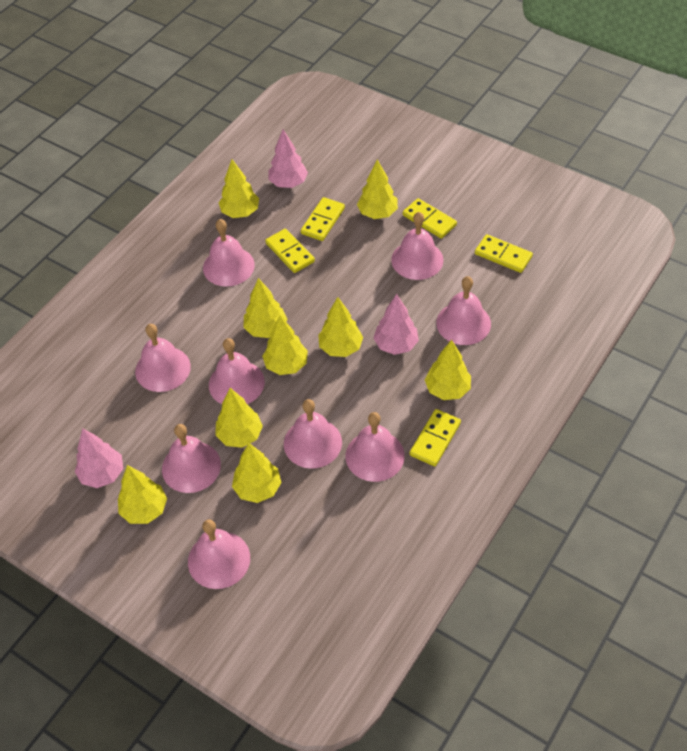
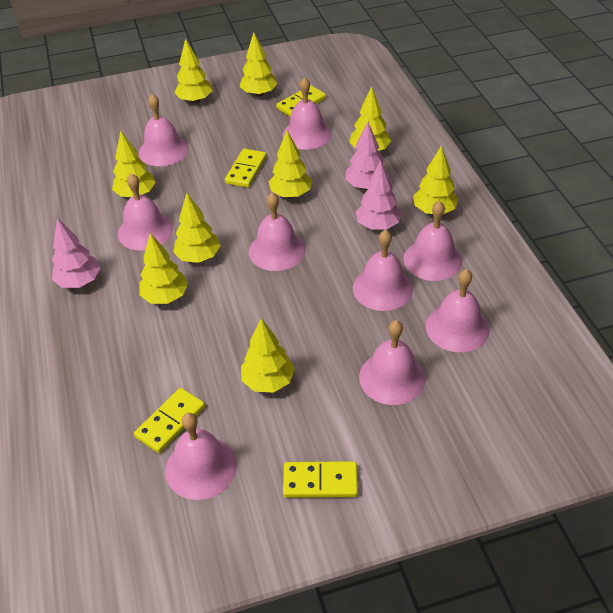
yellow domino: 5 -> 4

